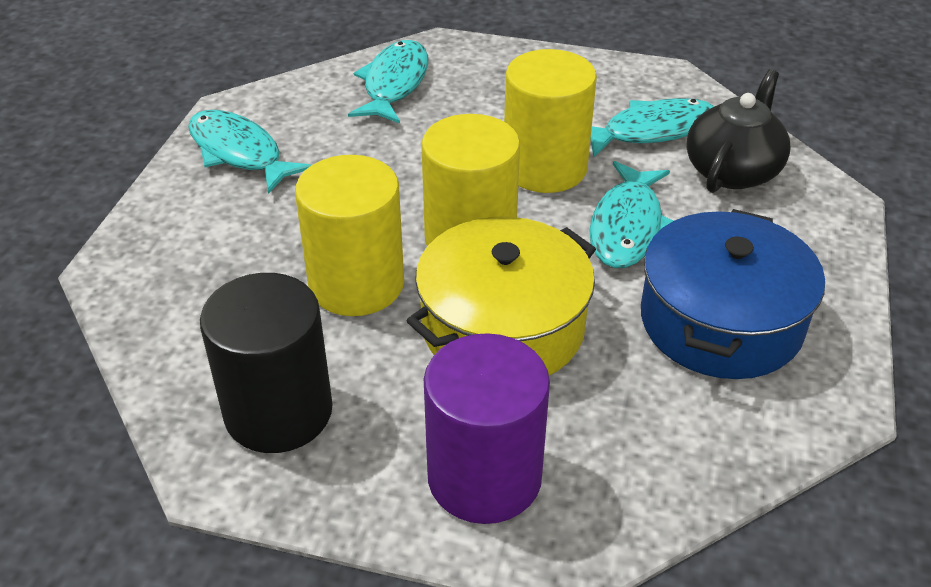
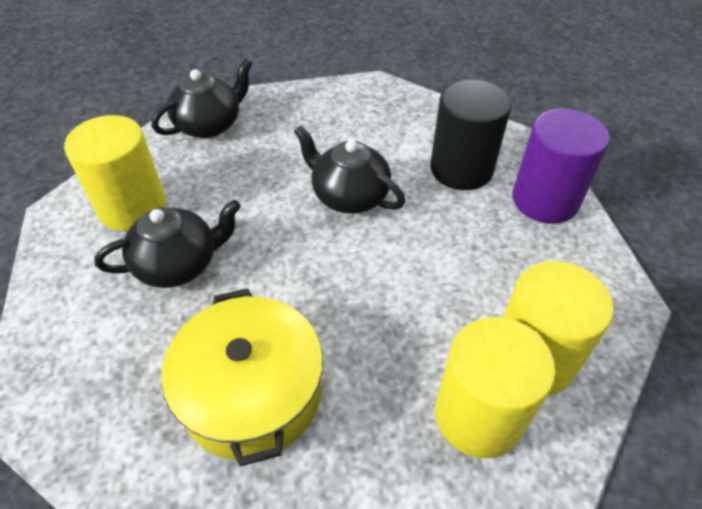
black teapot: 1 -> 3
blue pot: 1 -> 0
turquoise fish: 4 -> 0

